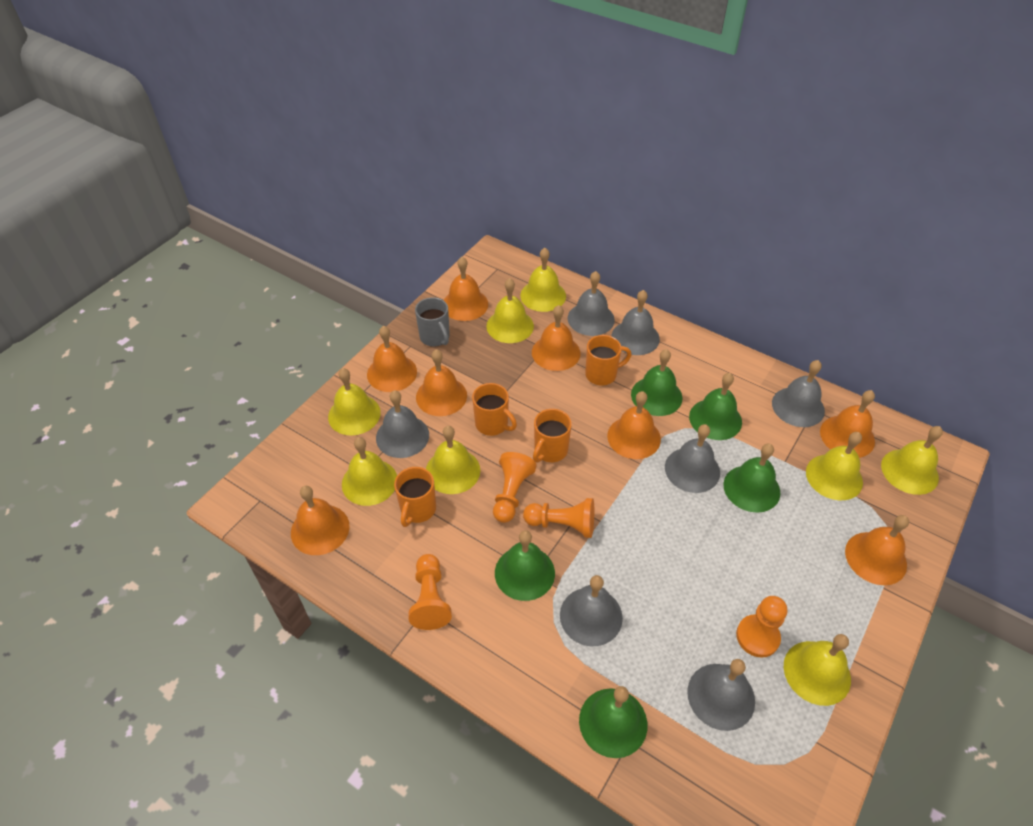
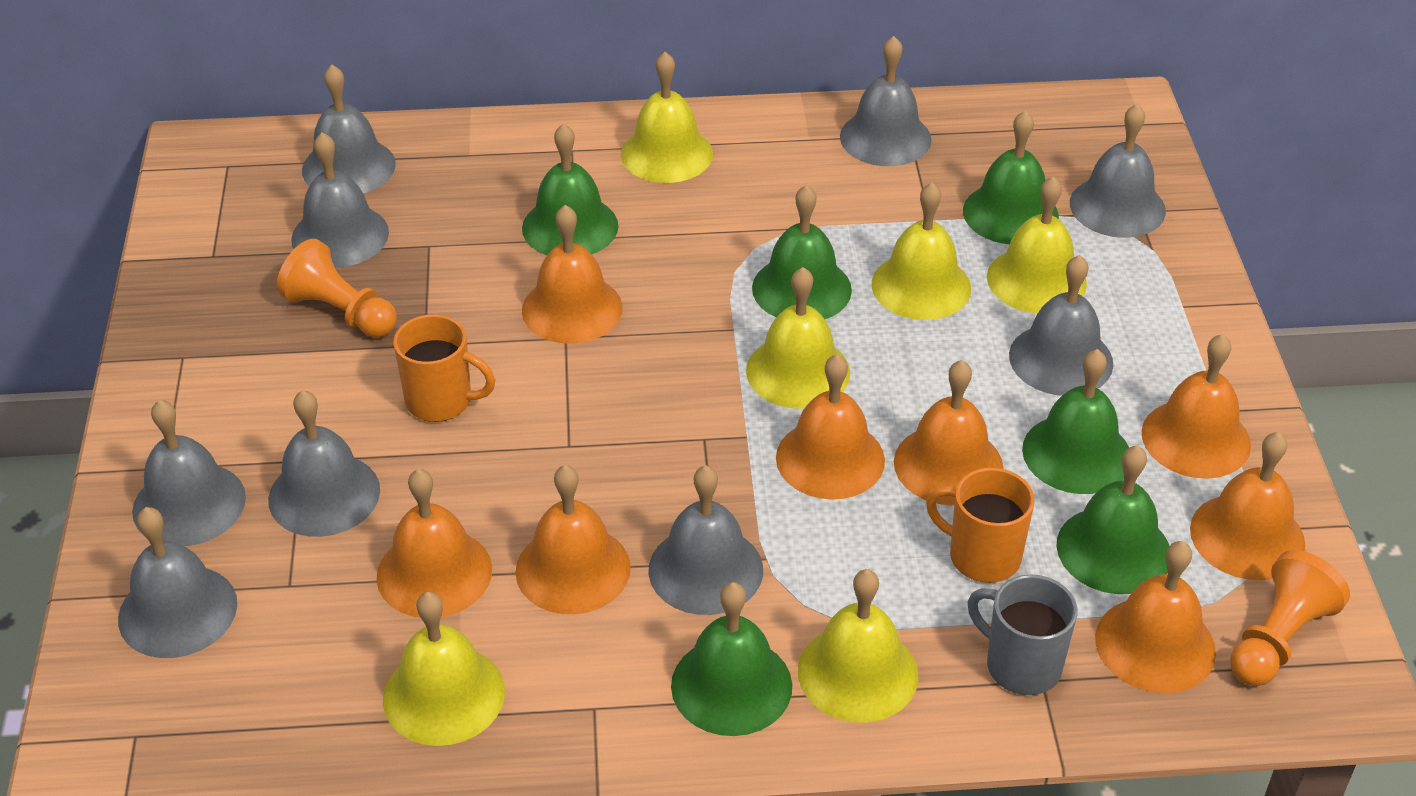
green bell: 5 -> 6
grey bell: 7 -> 9
orange mug: 4 -> 2
orange pawn: 4 -> 2
yellow bell: 8 -> 6

